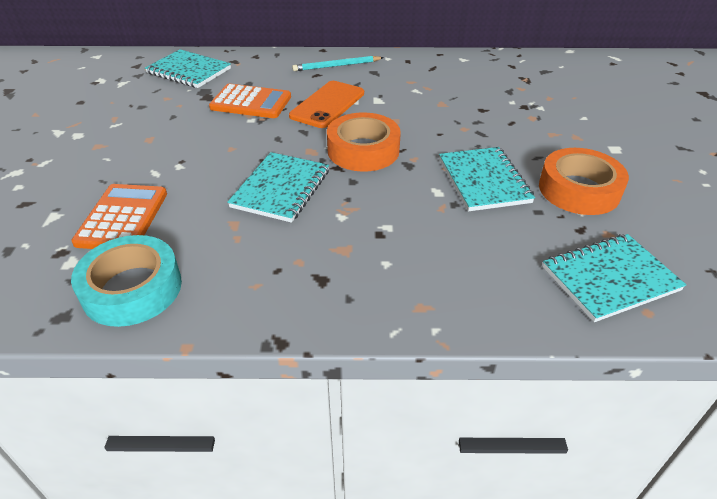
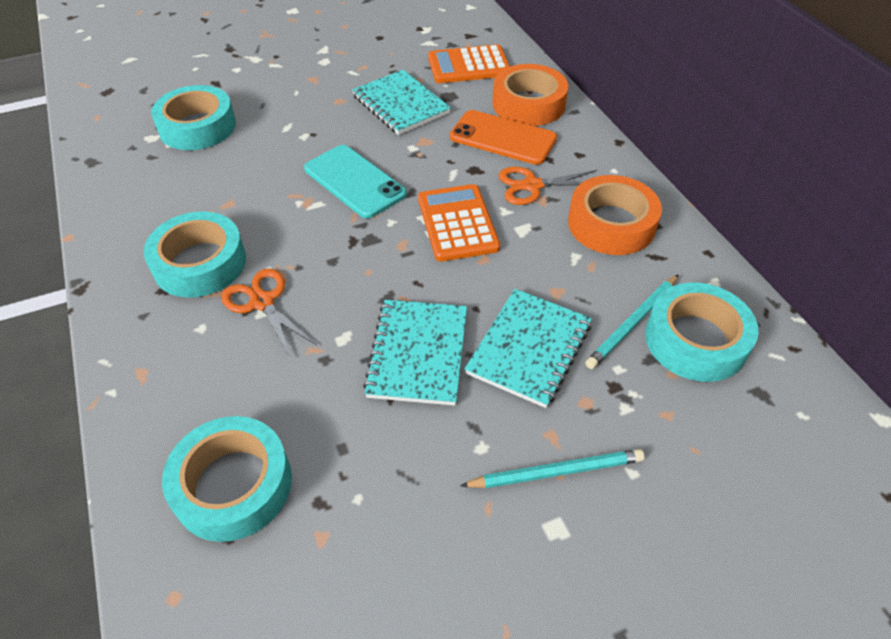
orange scissors: 0 -> 2
turquoise notebook: 4 -> 3
turquoise pencil: 1 -> 2
turquoise phone: 0 -> 1
turquoise tape: 1 -> 4

